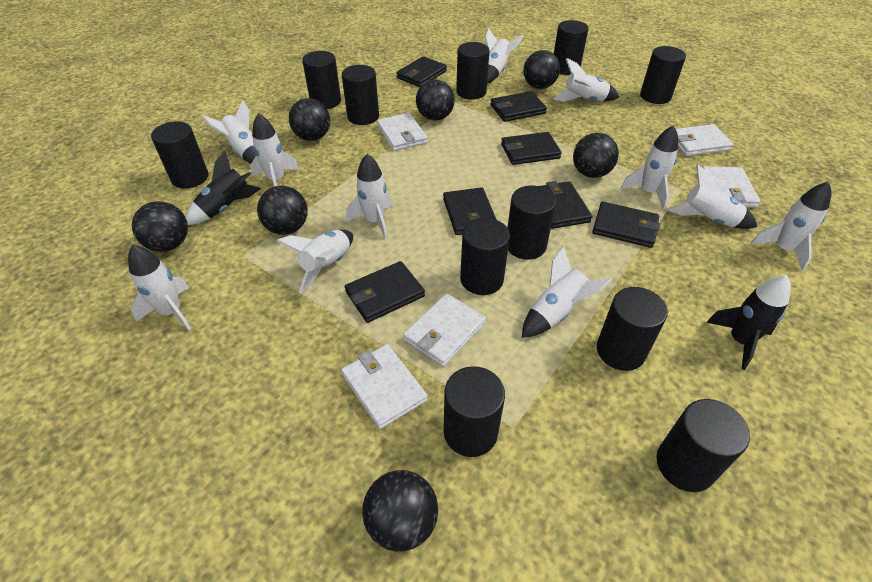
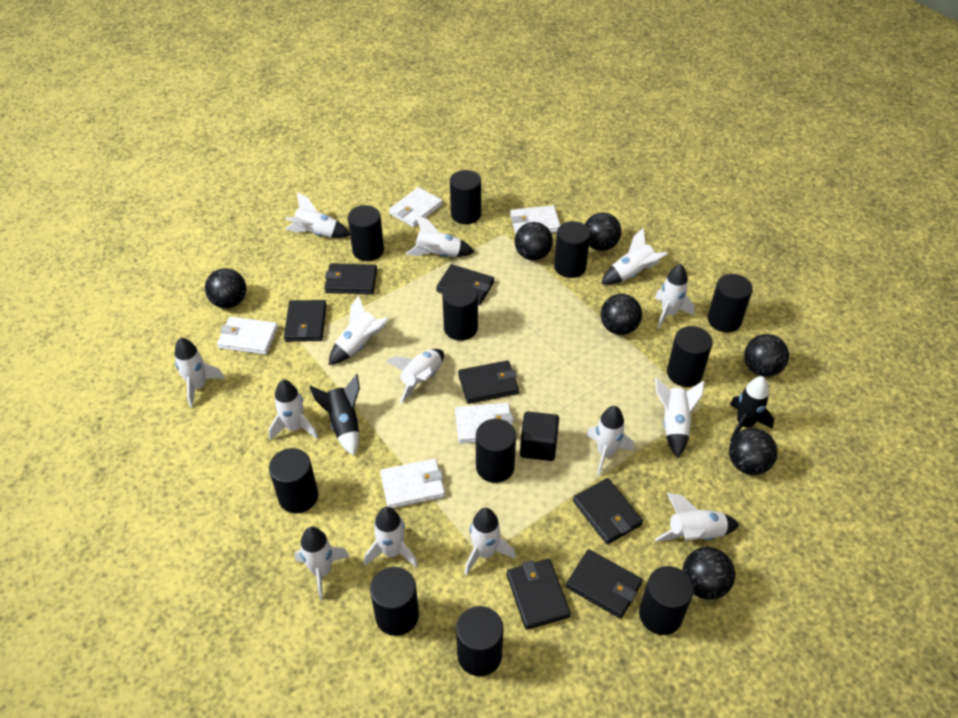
black cube: 0 -> 1
white rocket: 11 -> 14

